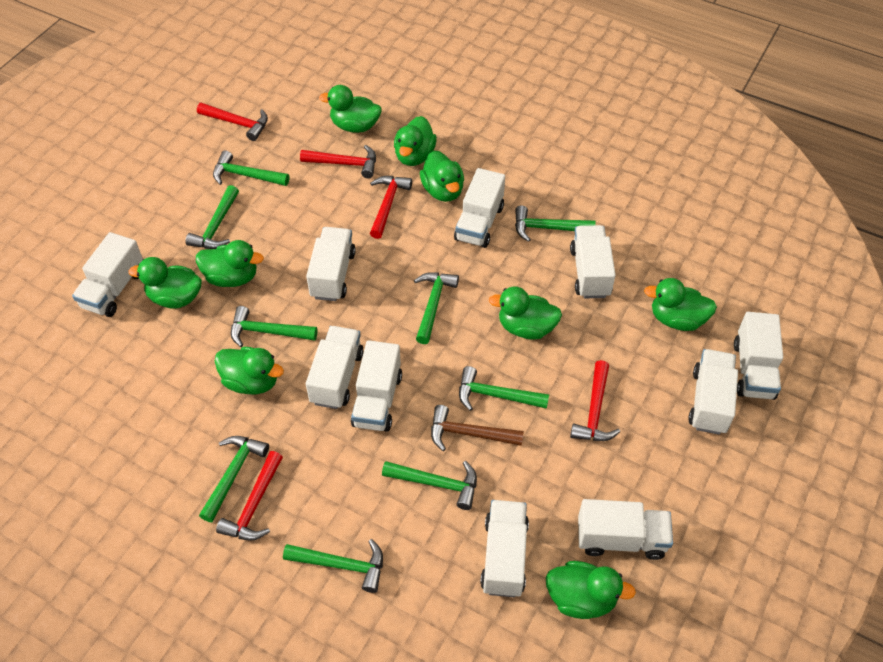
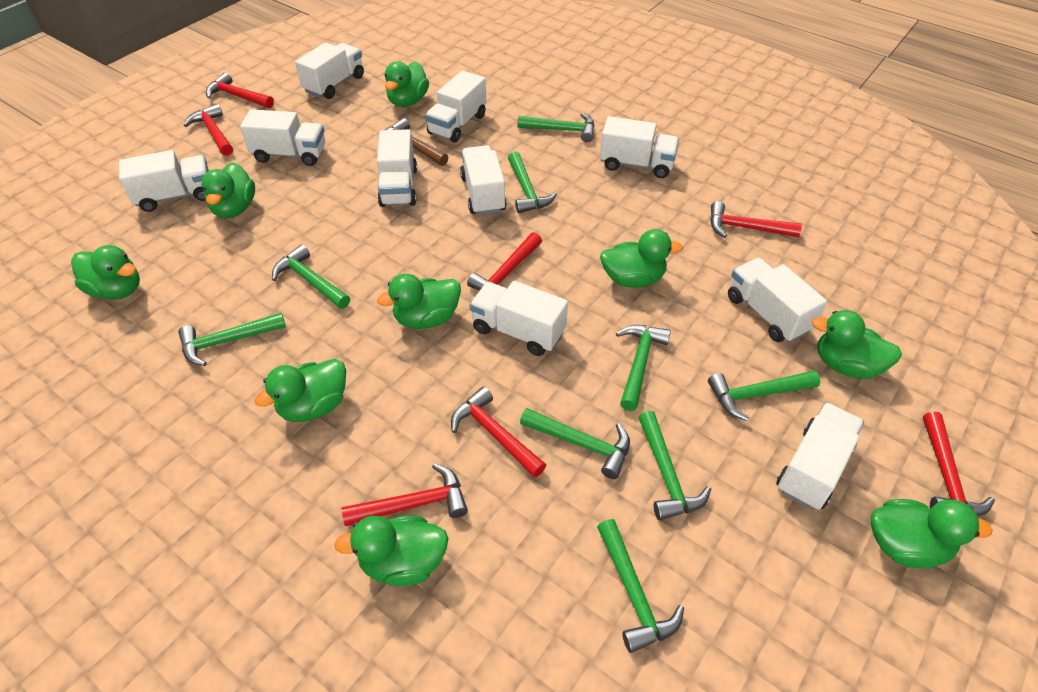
red hammer: 5 -> 7

